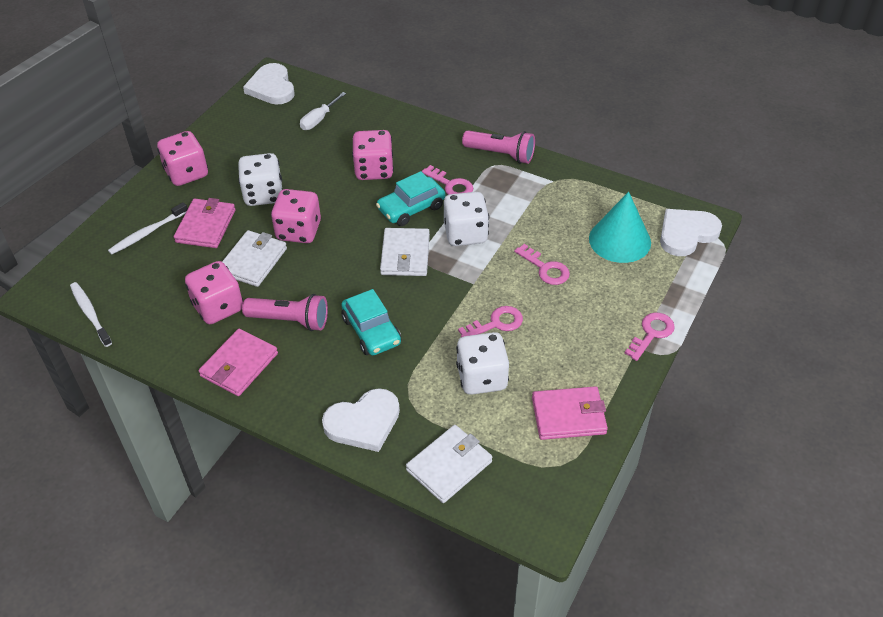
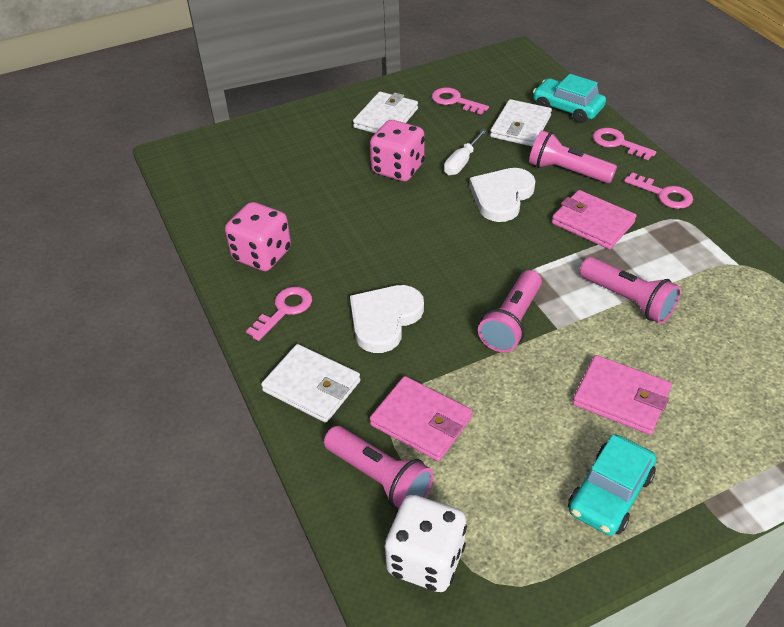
pink dice: 4 -> 2
pink flashlight: 2 -> 4
turquoise cone: 1 -> 0
white dice: 3 -> 1
white heart: 3 -> 2
white toothbrush: 2 -> 0

